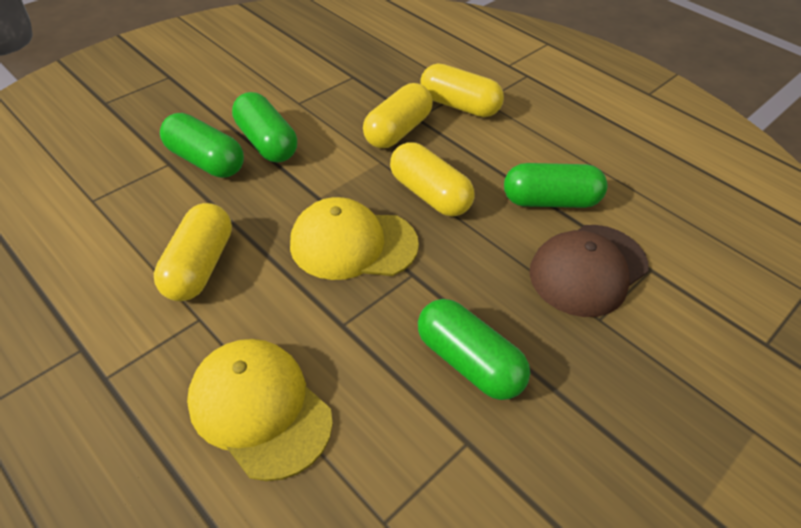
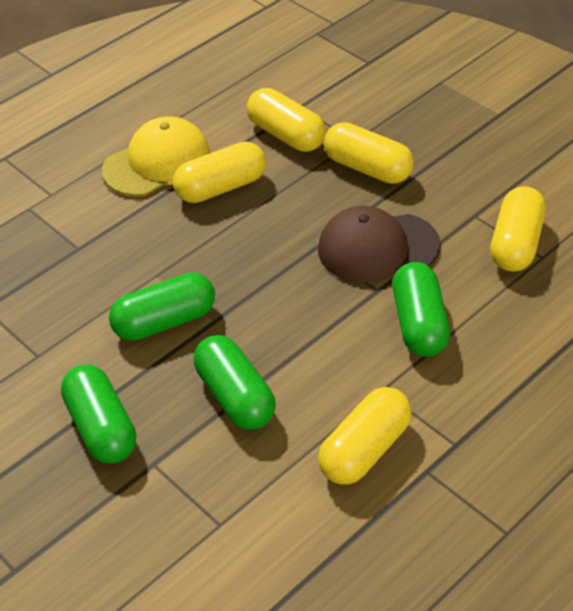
yellow cap: 2 -> 1
yellow capsule: 4 -> 5

